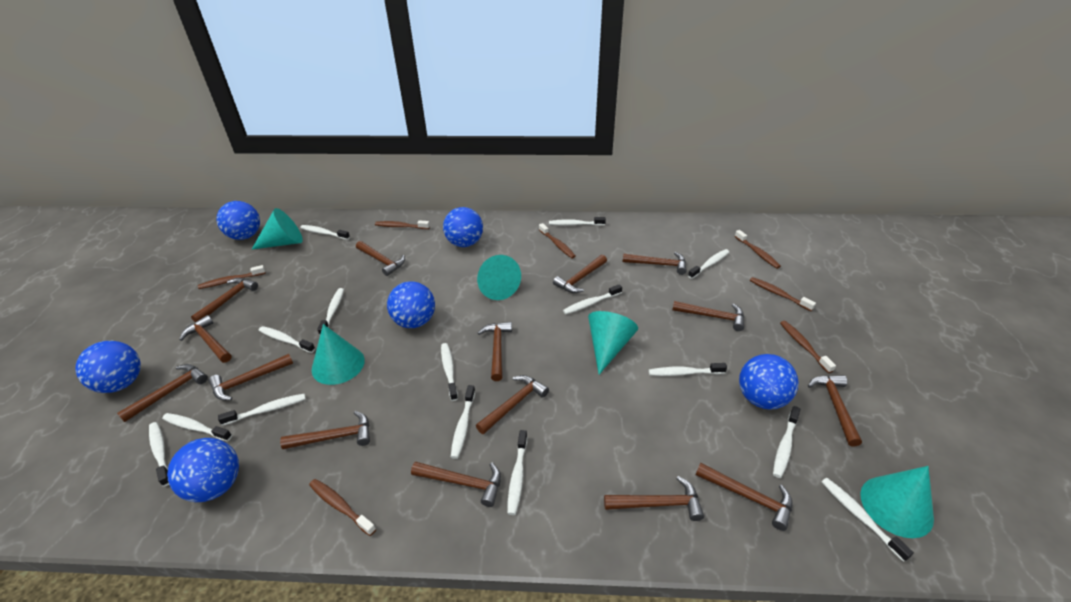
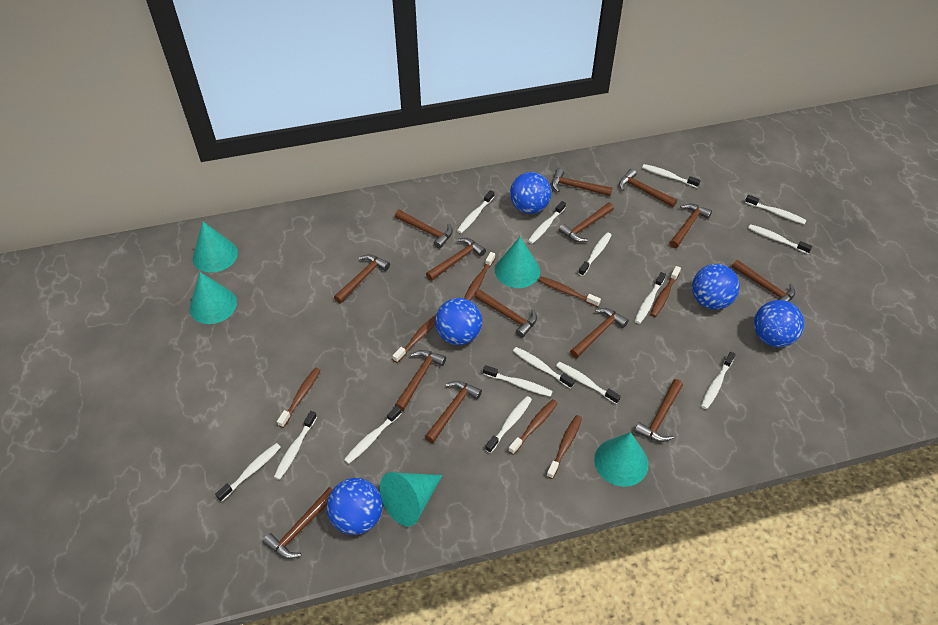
blue ball: 6 -> 5
brown hammer: 15 -> 14

